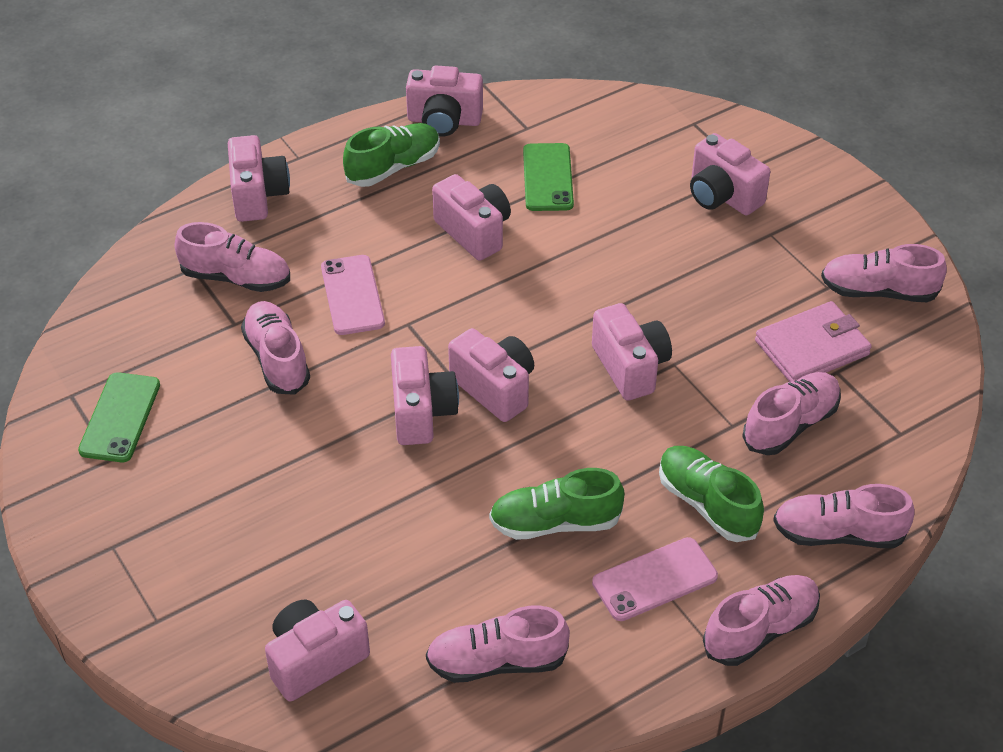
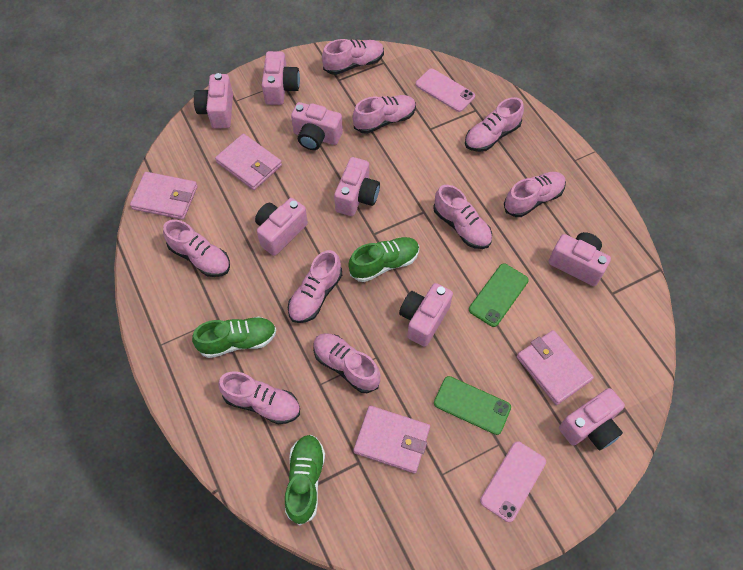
pink shoe: 7 -> 9
pink wallet: 1 -> 4

